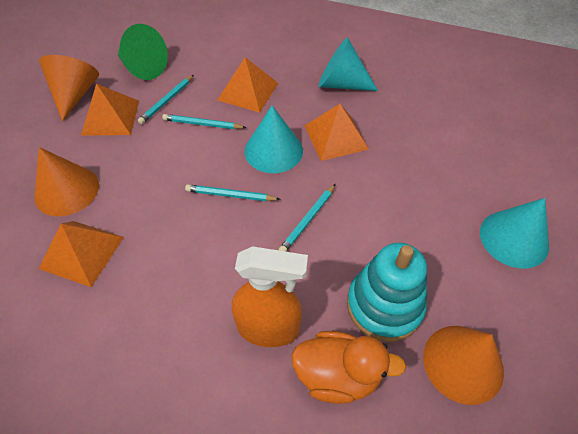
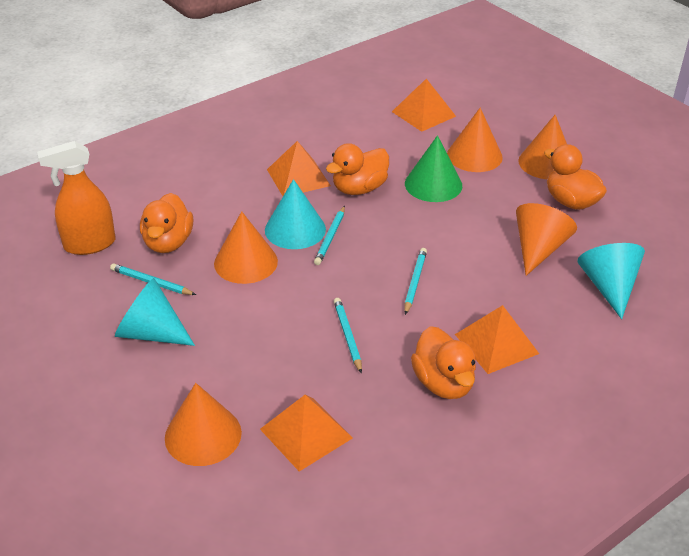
orange cone: 3 -> 5
orange duck: 1 -> 4
turquoise stacking toy: 1 -> 0

